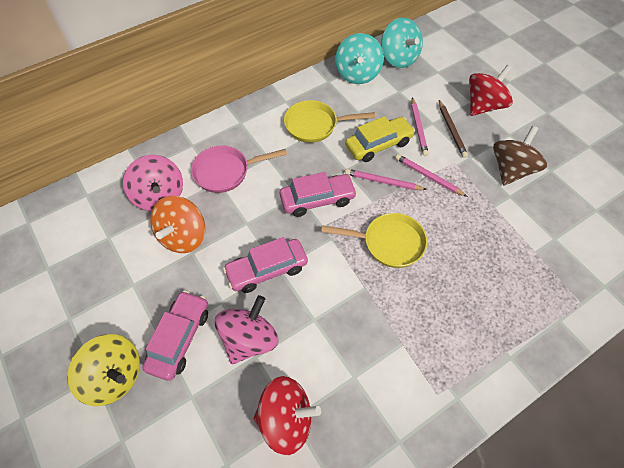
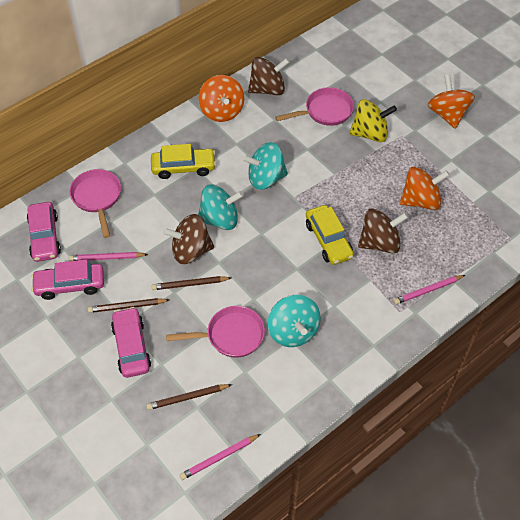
brown pencil: 1 -> 3
brown spinning top: 1 -> 3
orange spinning top: 1 -> 3
pink pan: 1 -> 3
pink spinning top: 2 -> 0
red spinning top: 2 -> 0
turquoise spinning top: 2 -> 3
yellow car: 1 -> 2
yellow pan: 2 -> 0

